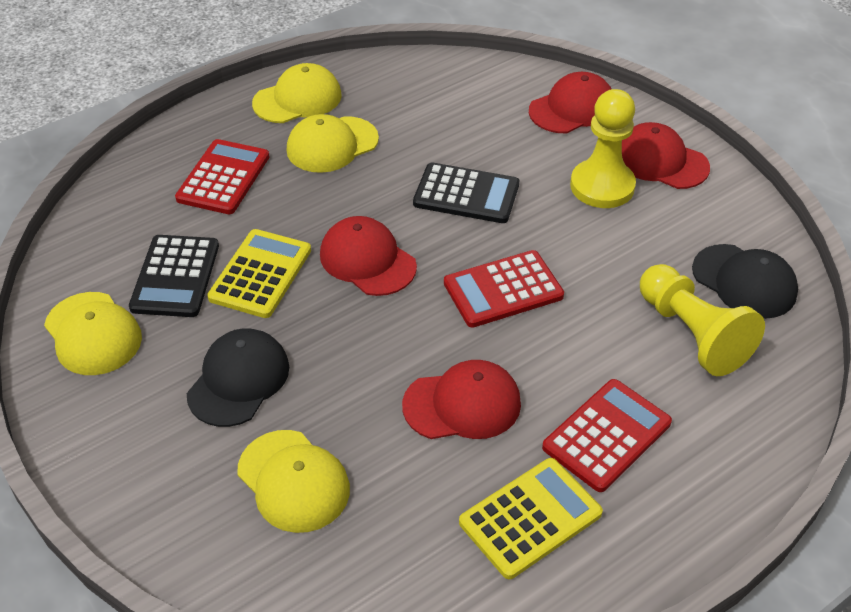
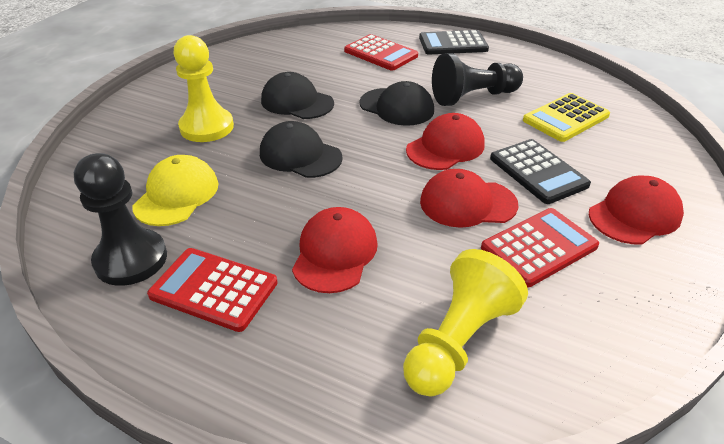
black cap: 2 -> 3
black pawn: 0 -> 2
yellow calculator: 2 -> 1
yellow cap: 4 -> 1

